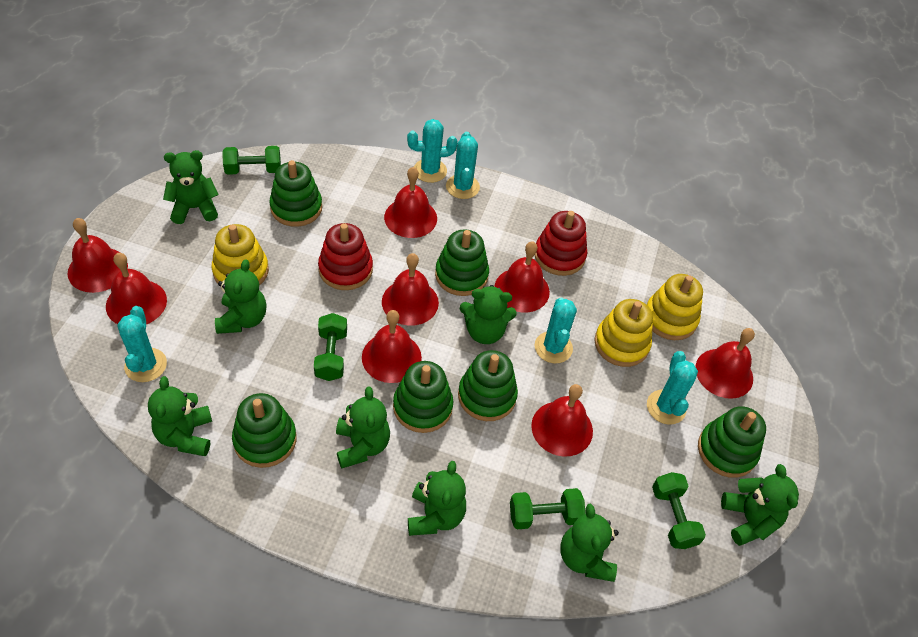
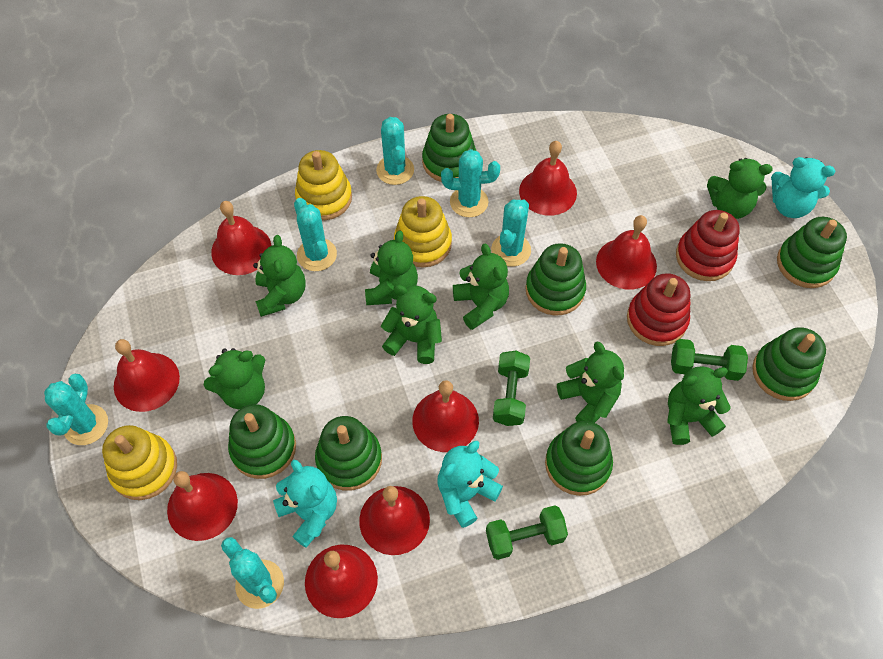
green dumbbell: 4 -> 3
green stacking toy: 6 -> 7
turquoise cactus: 5 -> 6
turquoise teddy bear: 0 -> 3

